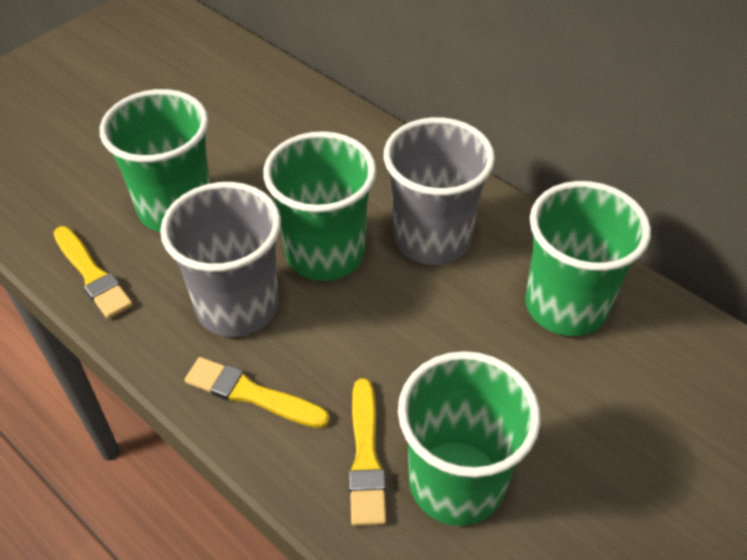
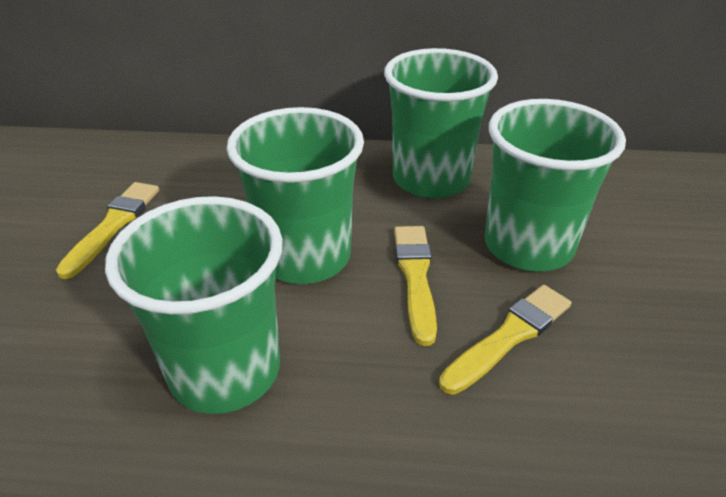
grey cup: 2 -> 0

